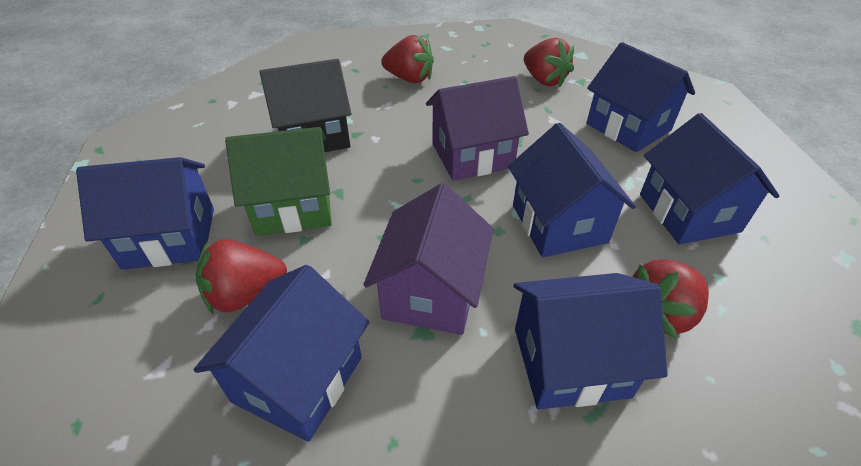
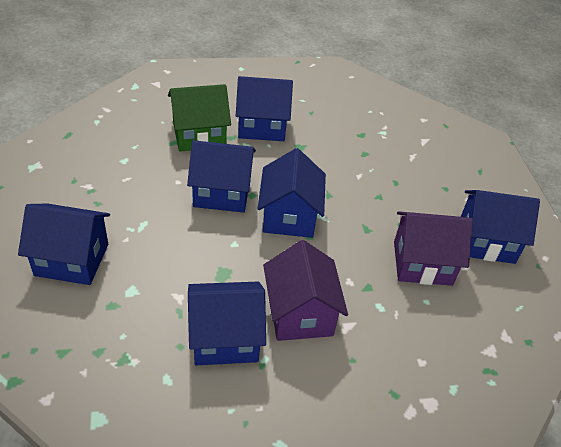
black house: 1 -> 0
red strawberry: 4 -> 0

